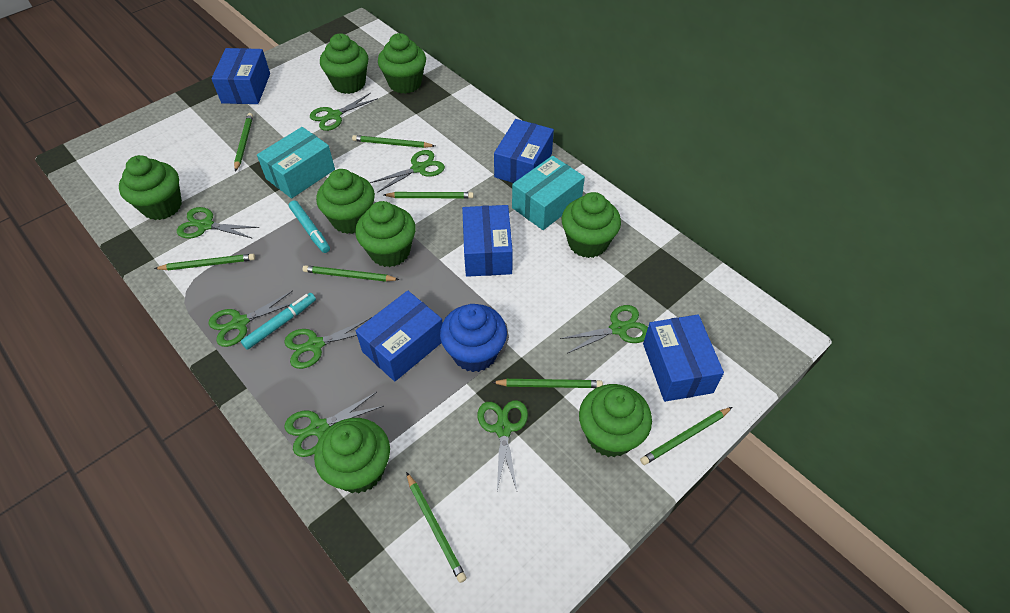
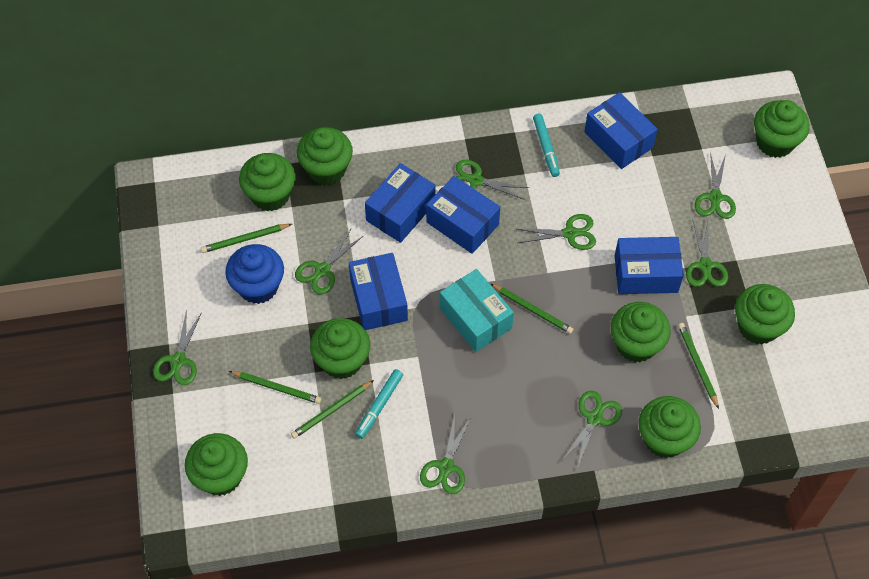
green pencil: 8 -> 5
turquoise box: 2 -> 1

